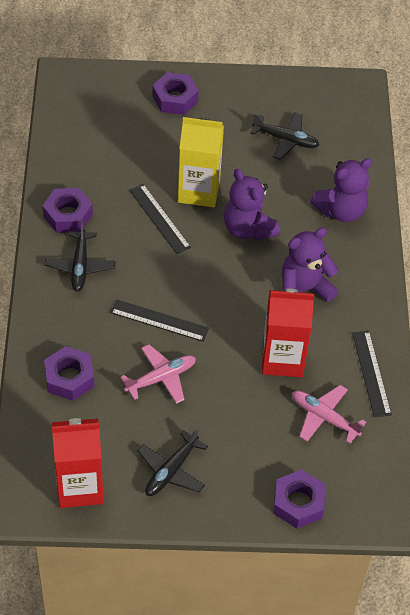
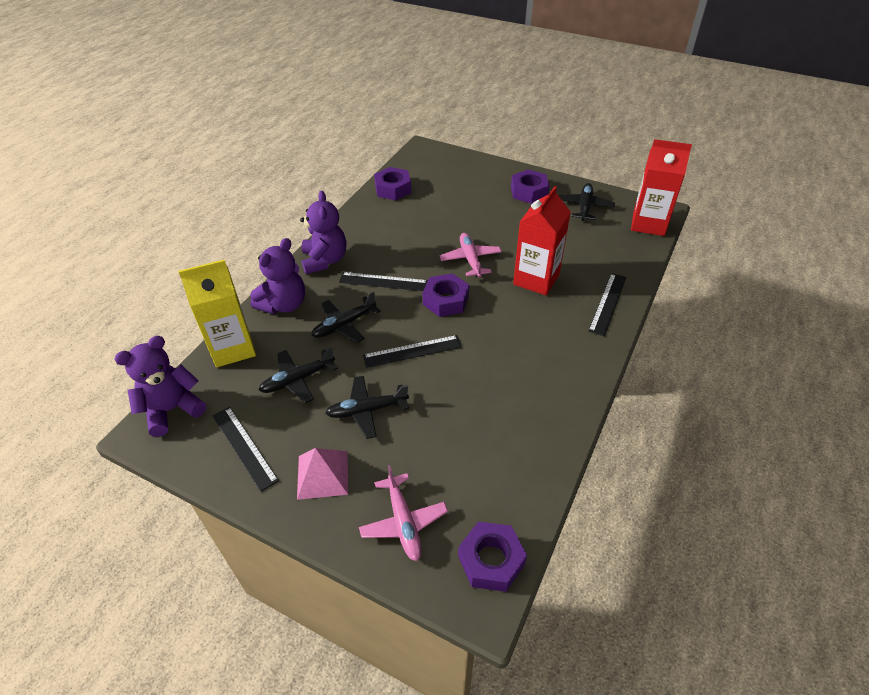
black plane: 3 -> 4
black ruler: 3 -> 4
pink pyramid: 0 -> 1

